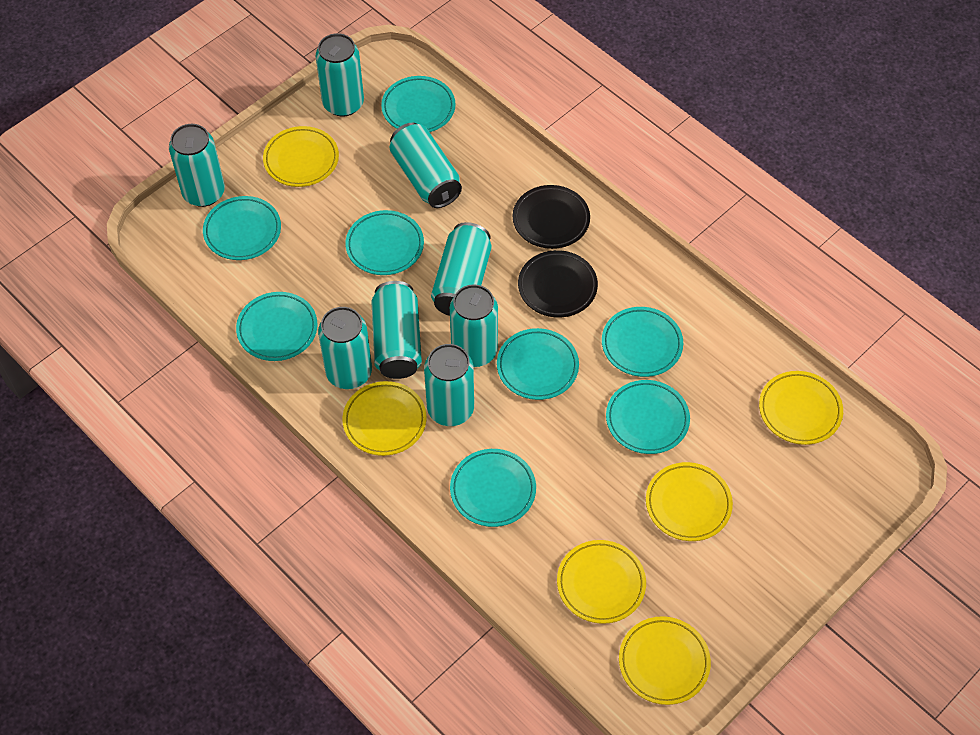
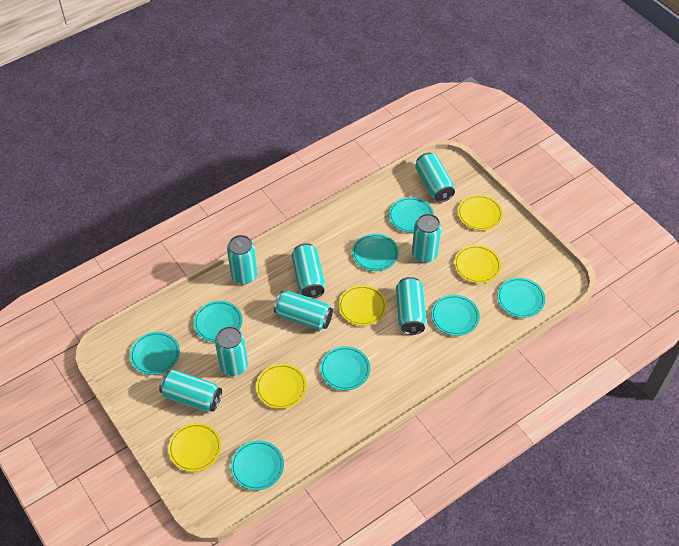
black plate: 2 -> 0
yellow plate: 6 -> 5

